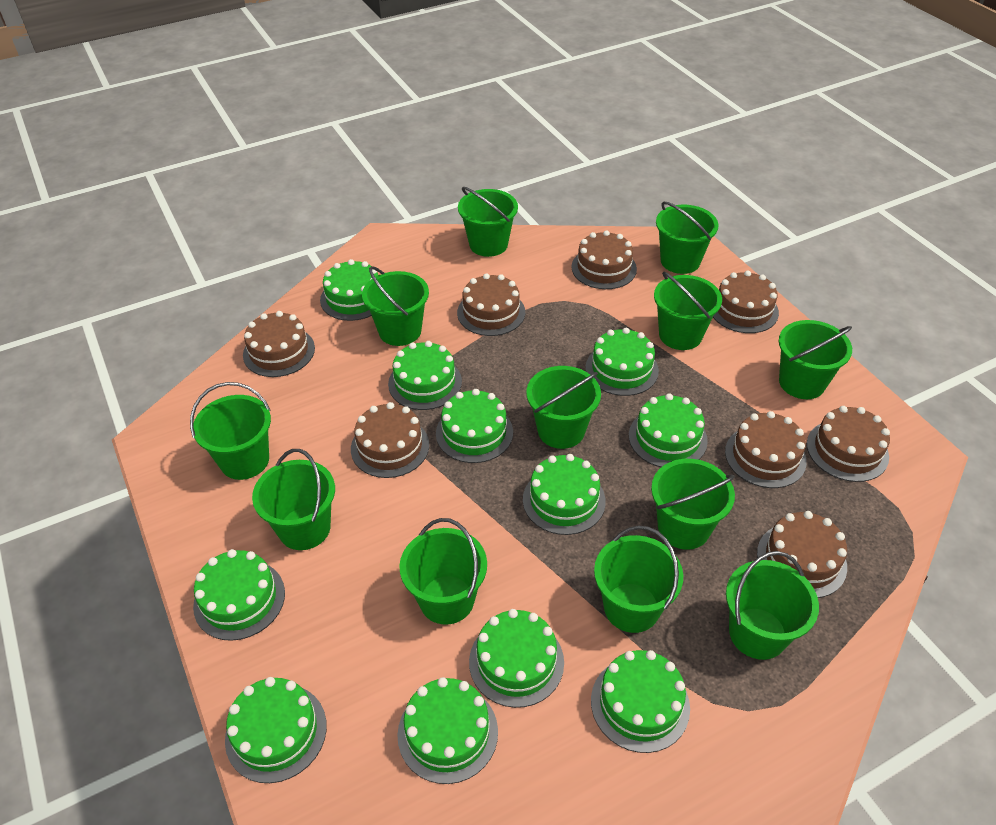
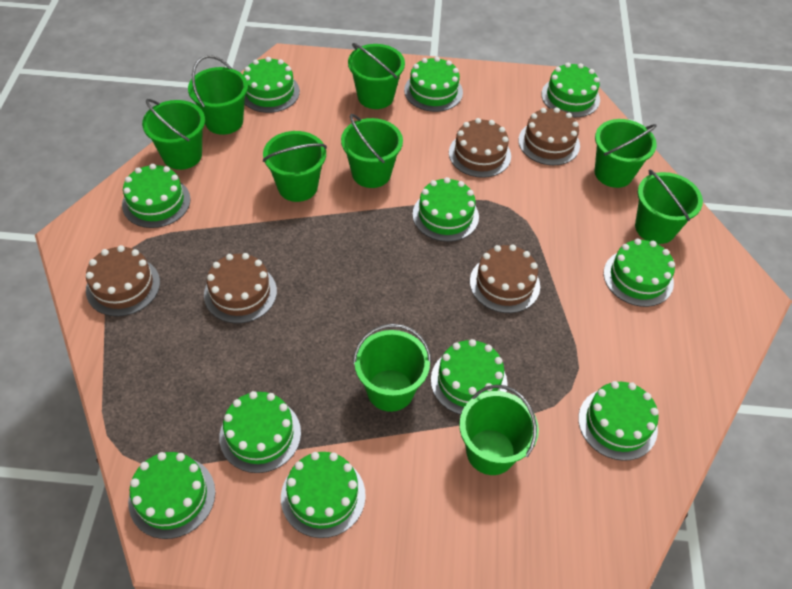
brown cake: 8 -> 5
green bucket: 12 -> 9

